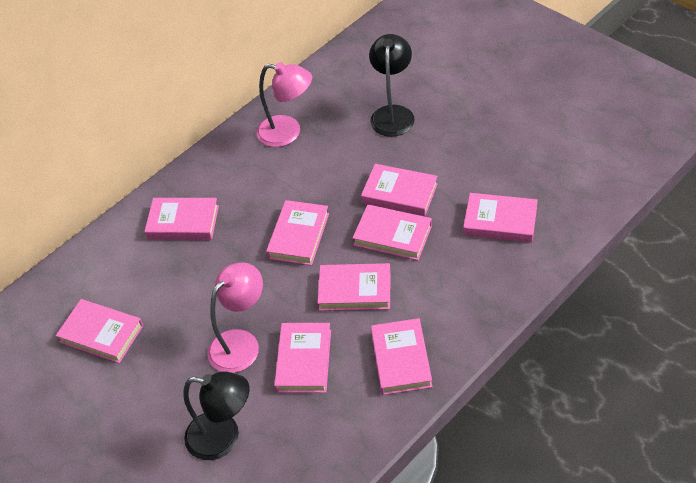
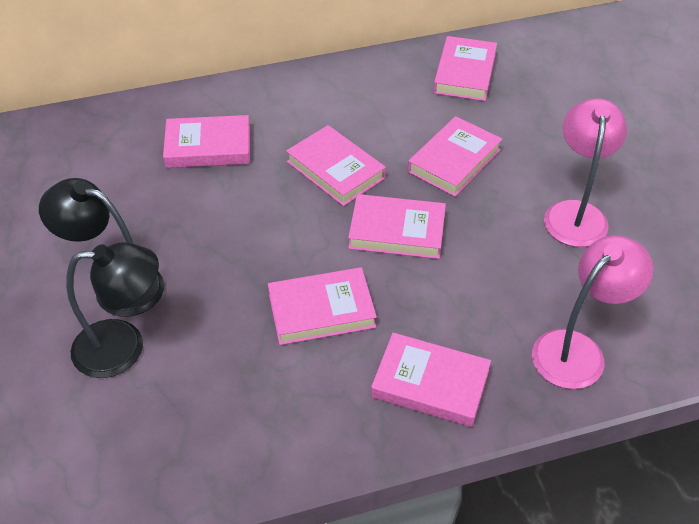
pink book: 9 -> 7

